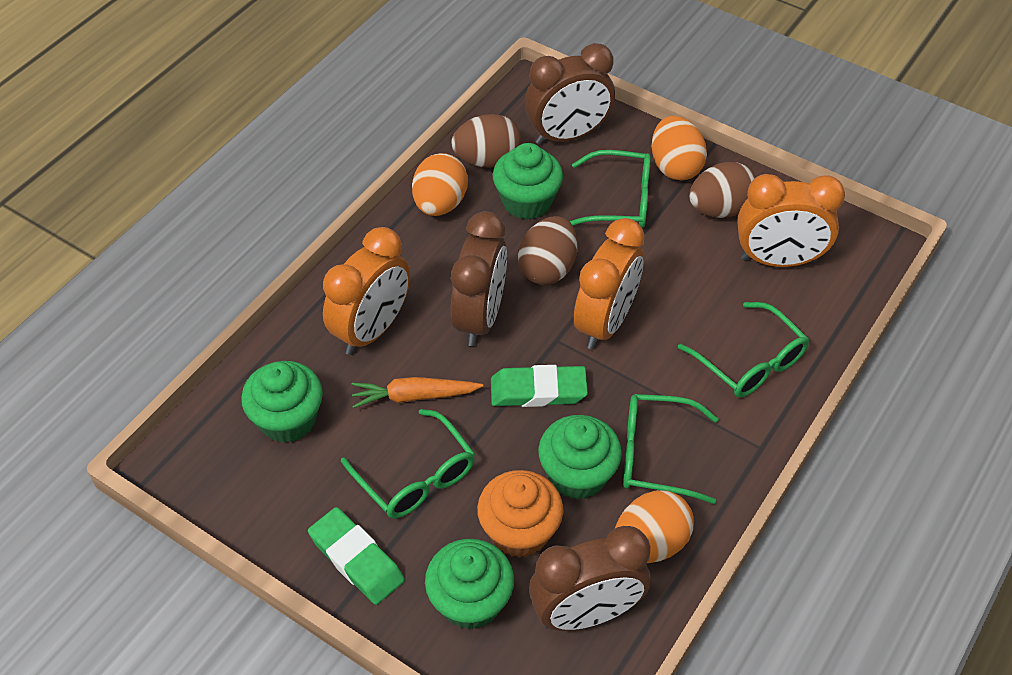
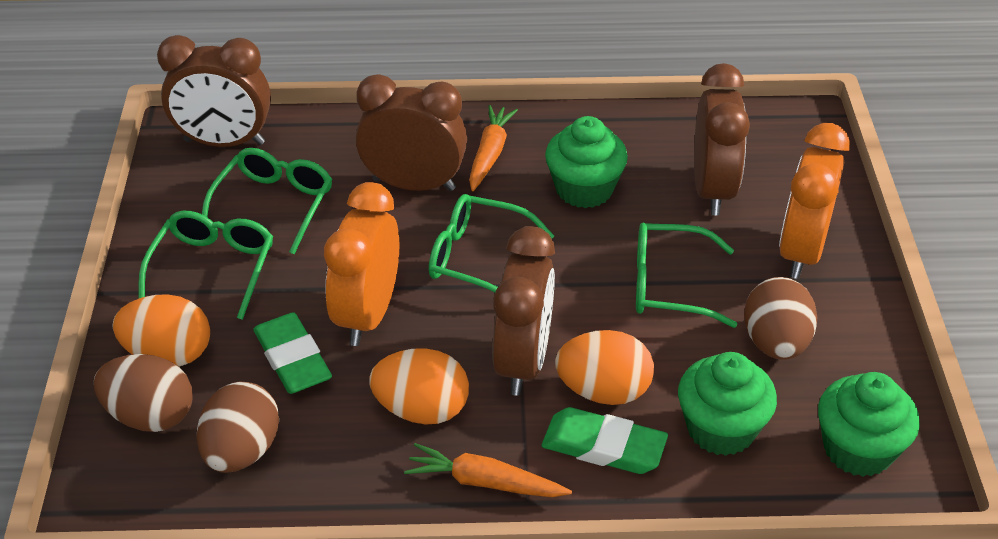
brown clock: 3 -> 4
green cupcake: 4 -> 3
orange carrot: 1 -> 2
orange clock: 3 -> 2
orange cupcake: 1 -> 0

